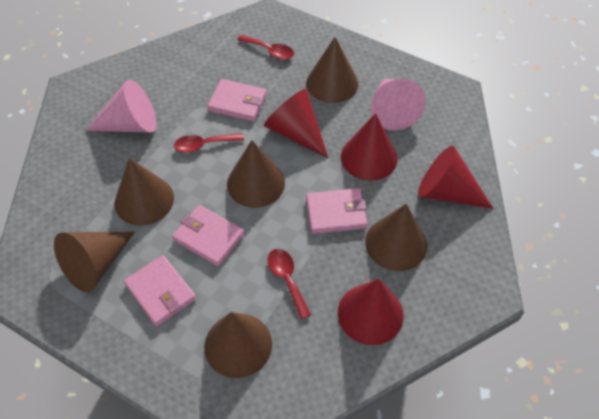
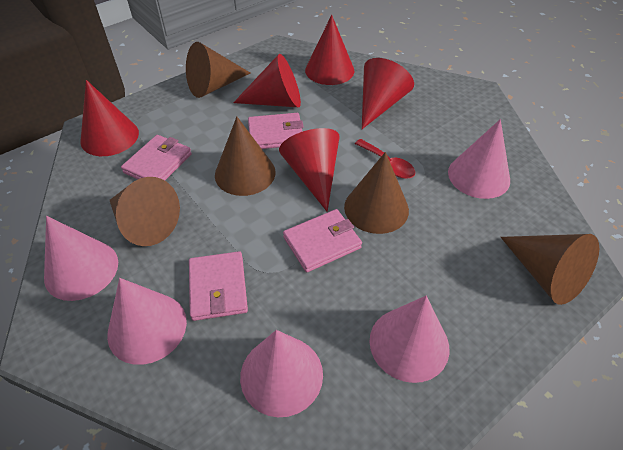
brown cone: 6 -> 5
pink cone: 2 -> 5
red cone: 4 -> 5
red spoon: 3 -> 1

